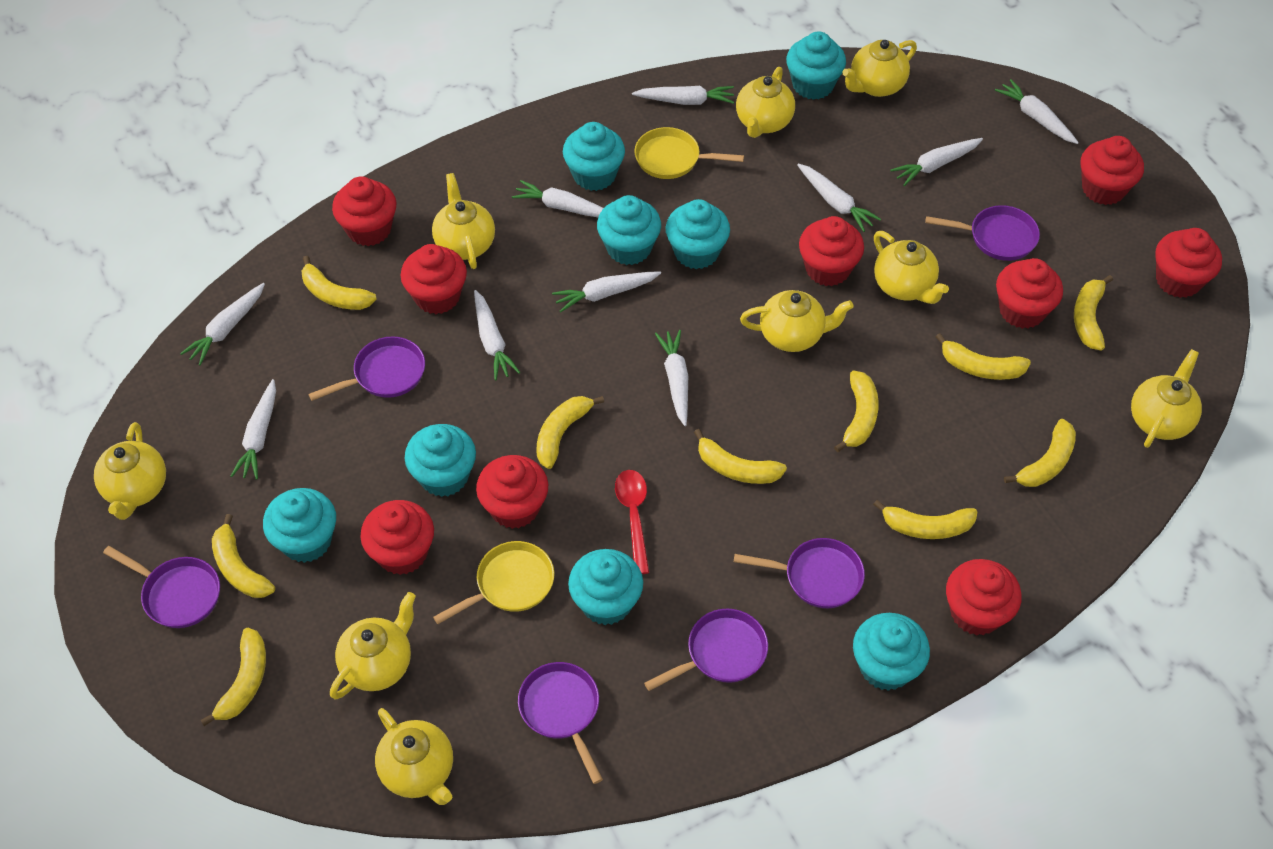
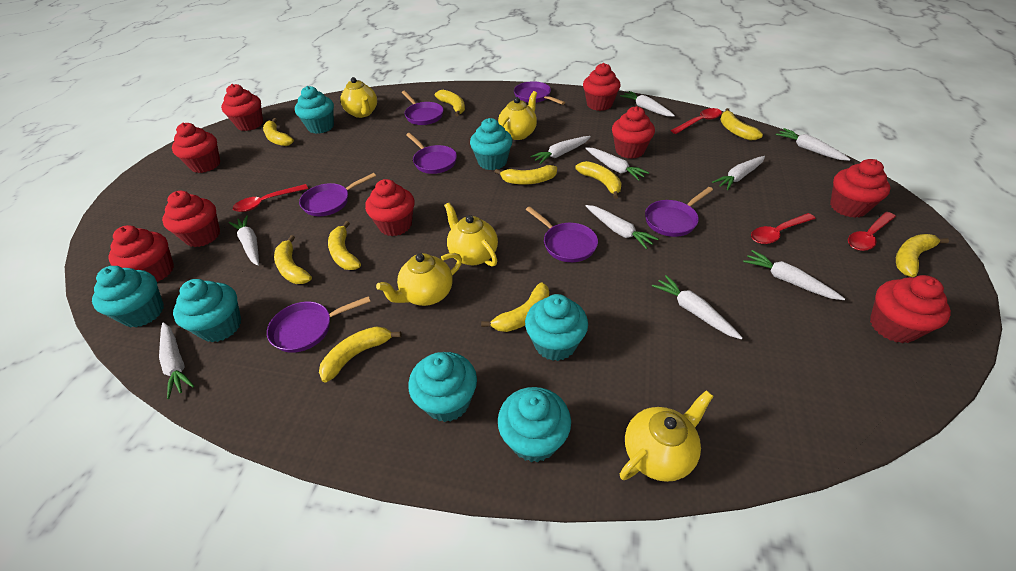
purple pan: 6 -> 7
red spoon: 1 -> 4
turquoise cupcake: 8 -> 7
yellow pan: 2 -> 0
yellow teapot: 9 -> 5

